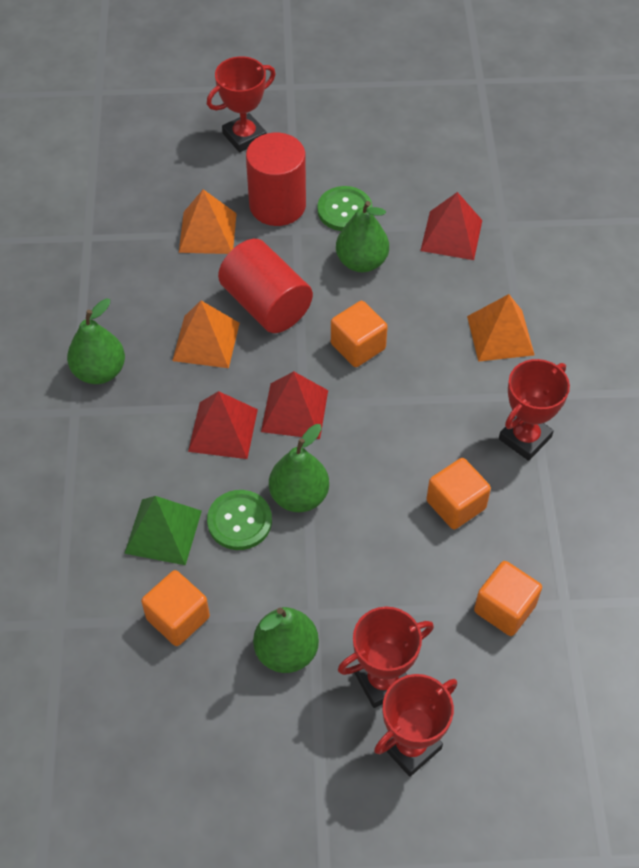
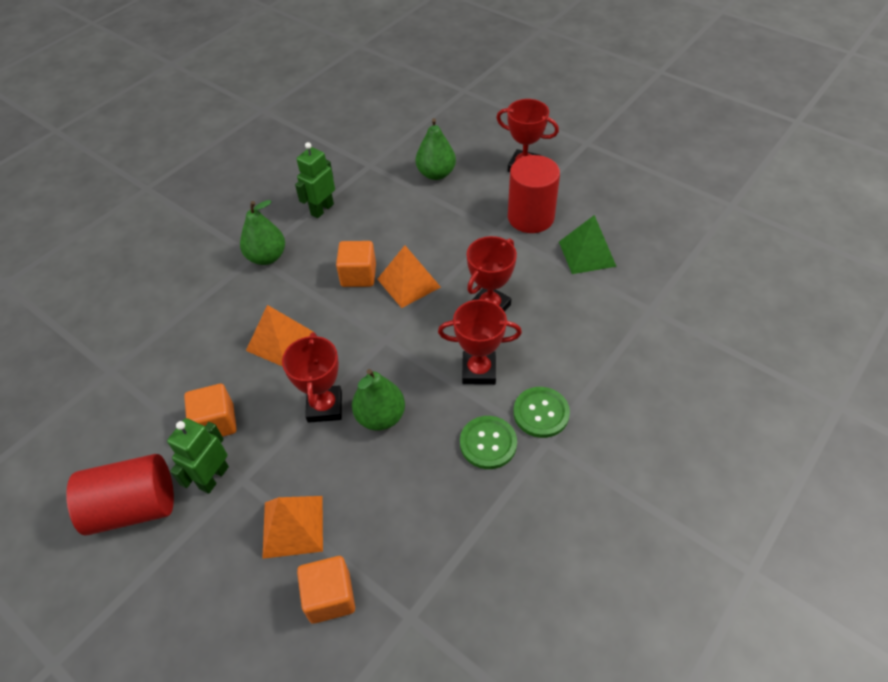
green pear: 4 -> 3
green robot: 0 -> 2
orange cube: 4 -> 3
red pyramid: 3 -> 0

